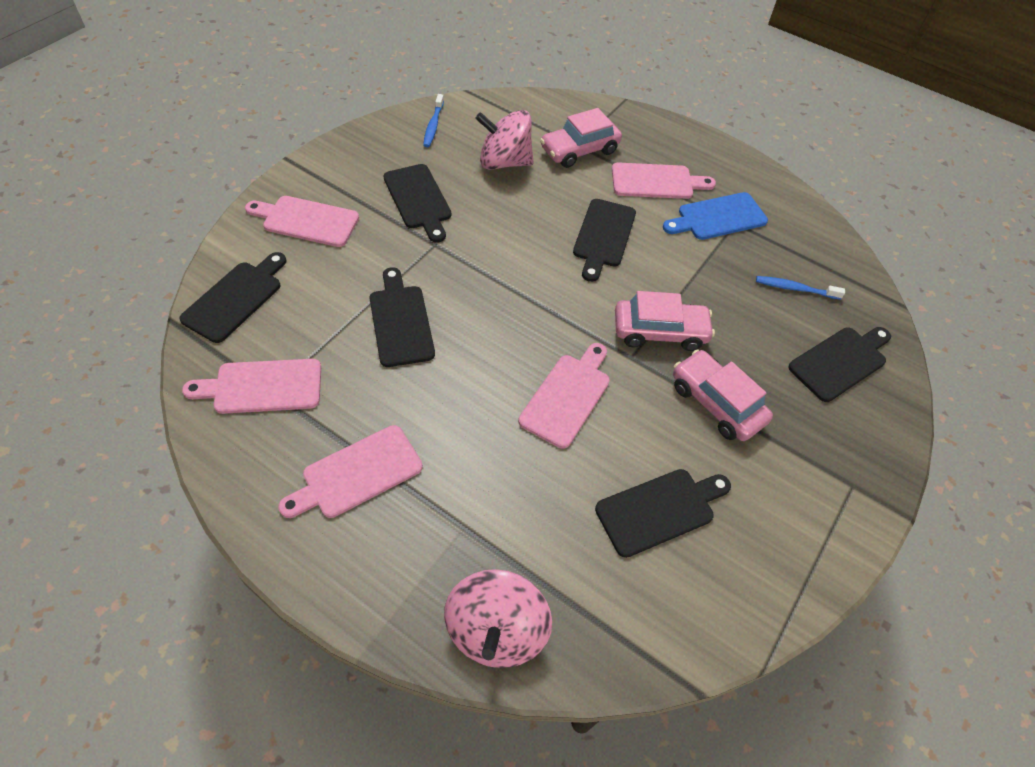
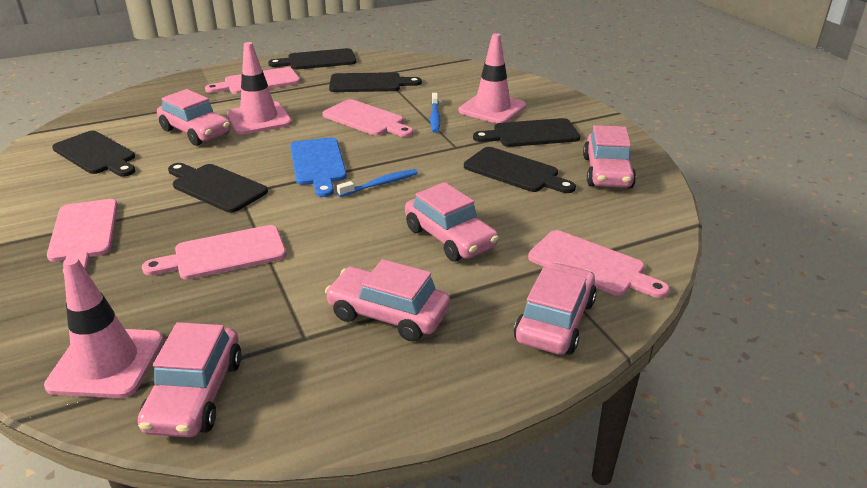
pink car: 3 -> 6
pink spinning top: 2 -> 0
pink traffic cone: 0 -> 3

